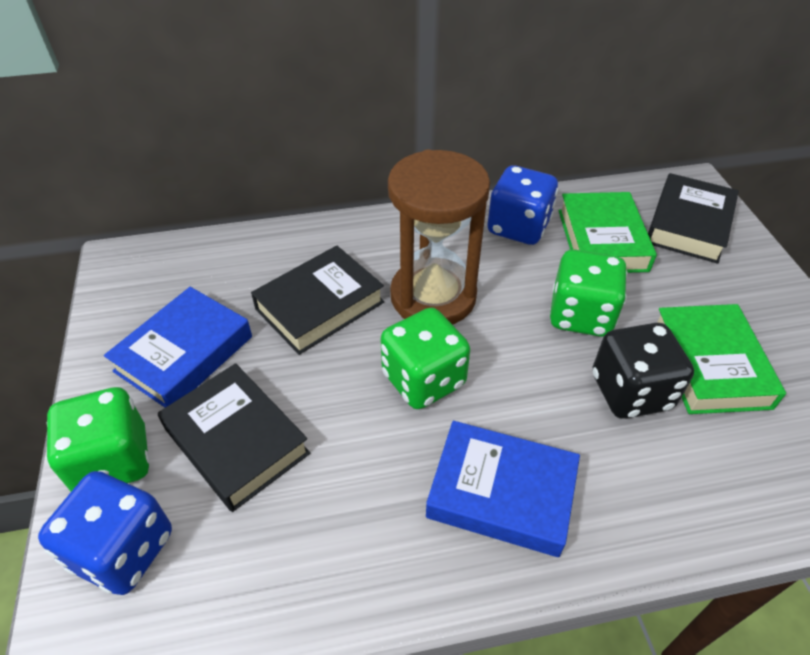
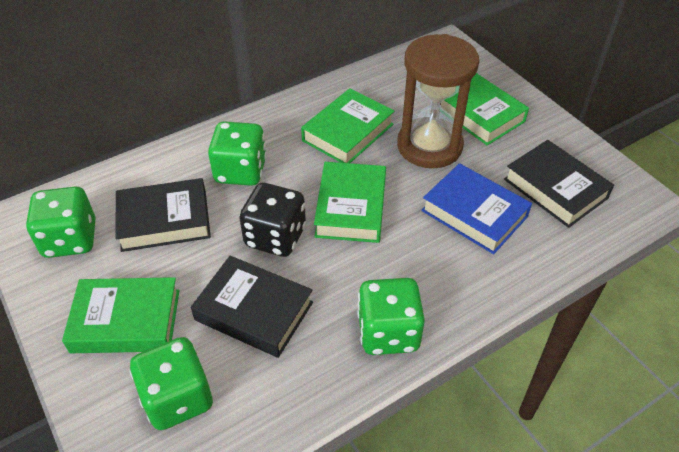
blue book: 2 -> 1
blue dice: 2 -> 0
green book: 2 -> 4
green dice: 3 -> 4

